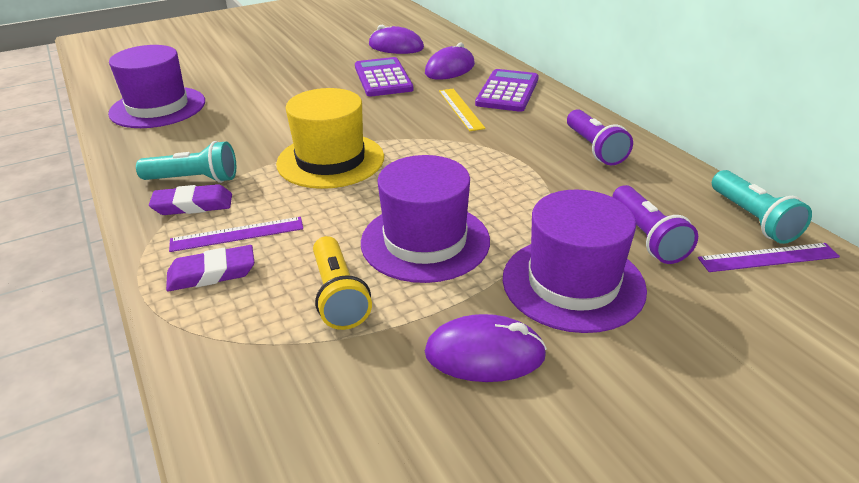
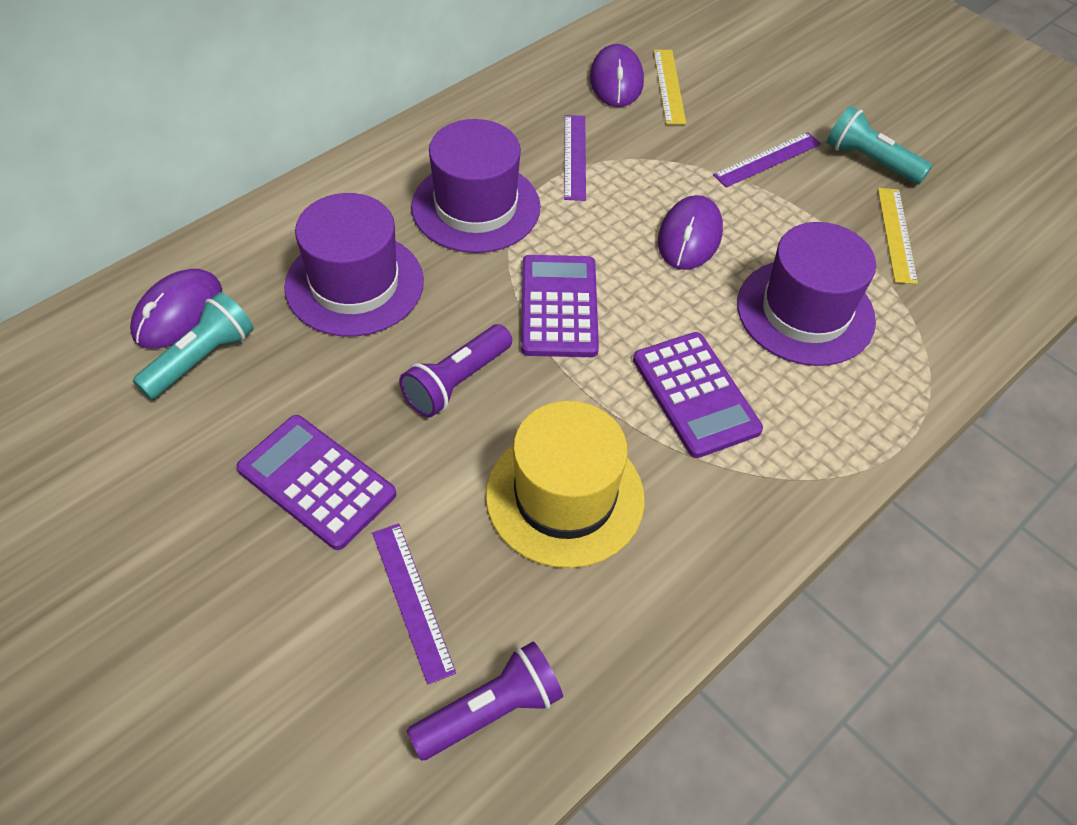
purple calculator: 2 -> 3
purple eraser: 2 -> 0
purple ruler: 2 -> 3
yellow flashlight: 1 -> 0
yellow ruler: 1 -> 2

